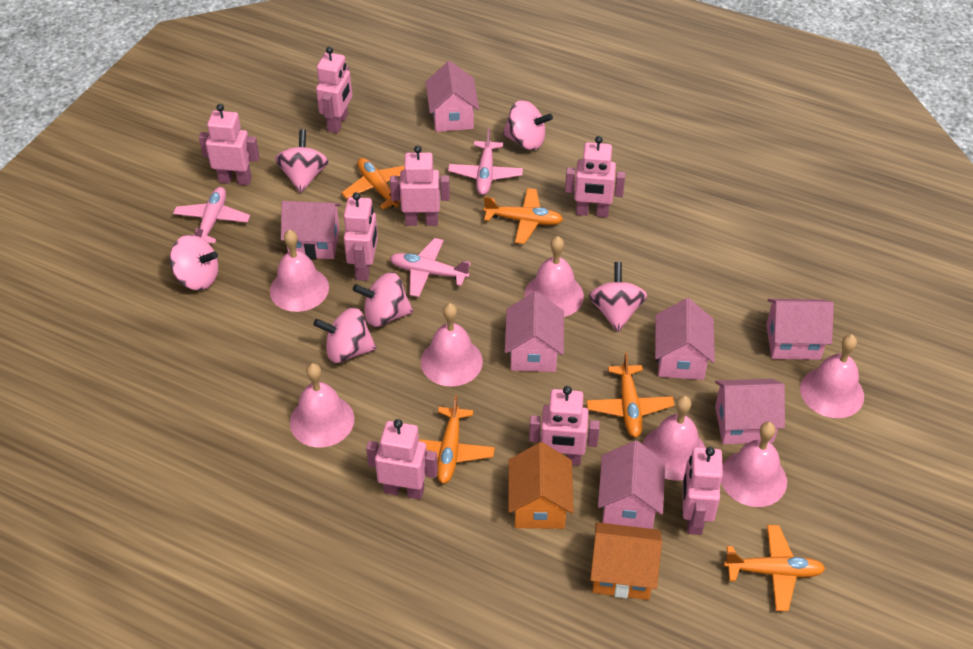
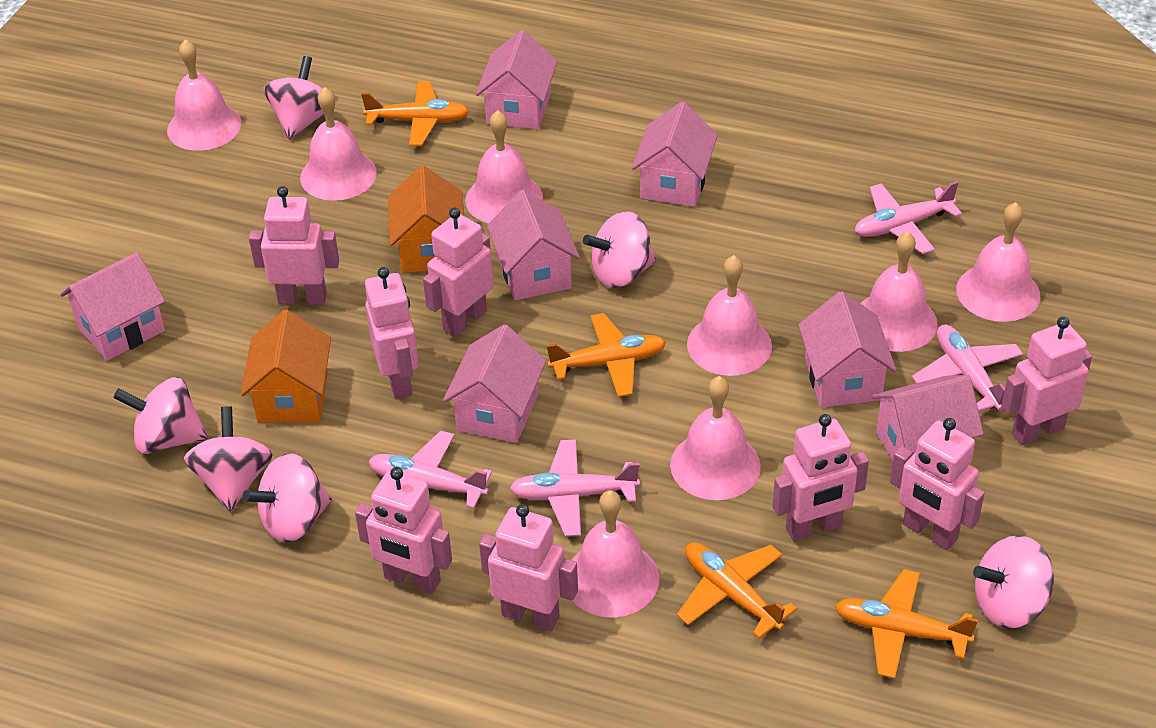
orange plane: 5 -> 4
pink bell: 7 -> 8
pink plane: 3 -> 4

